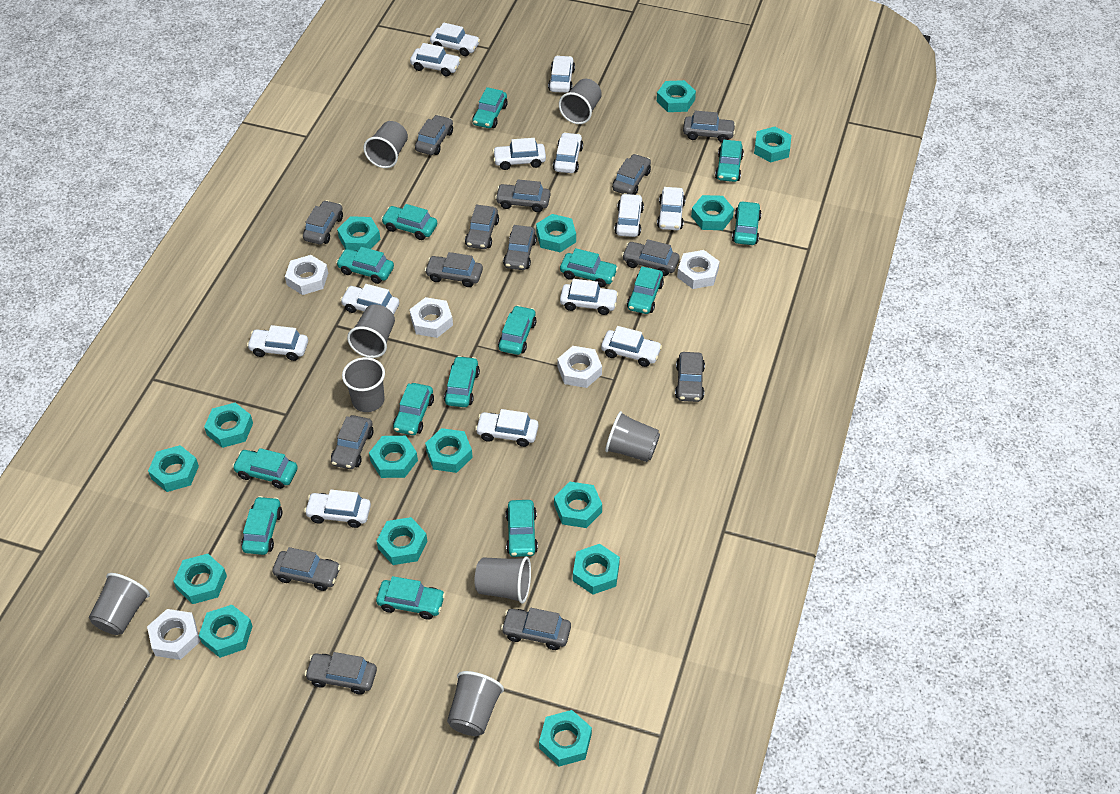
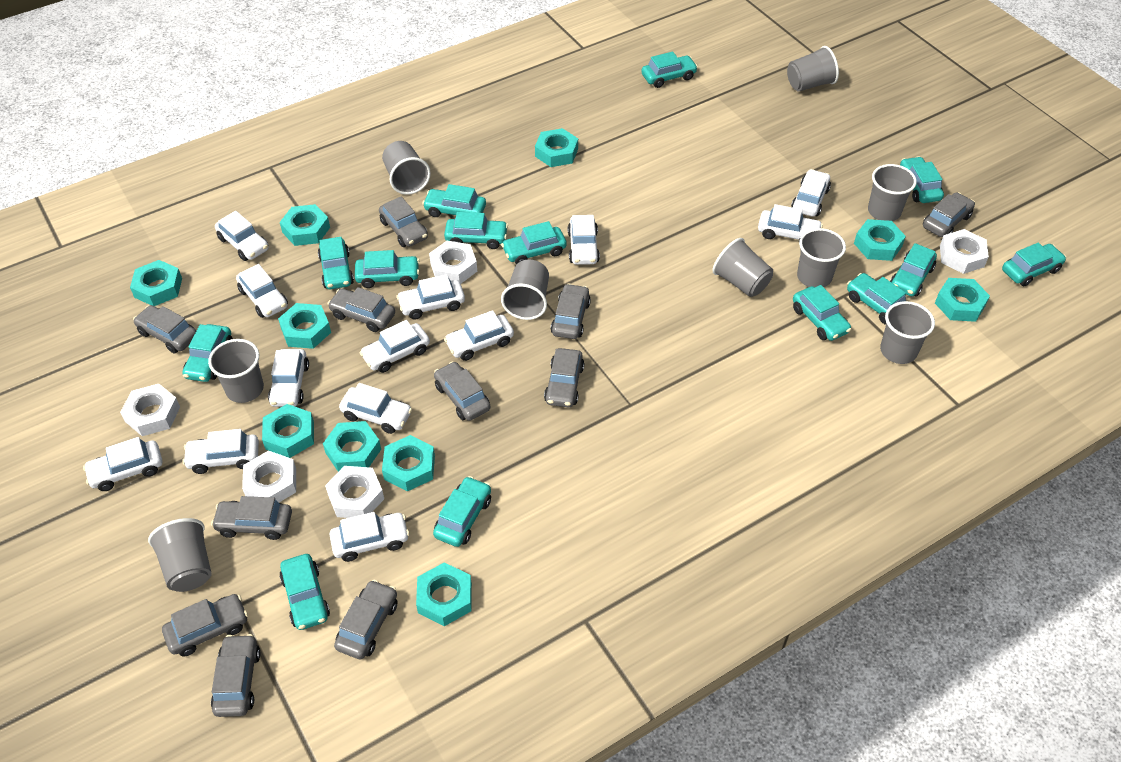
grey car: 14 -> 11
grey cup: 8 -> 9
turquoise nut: 15 -> 10

